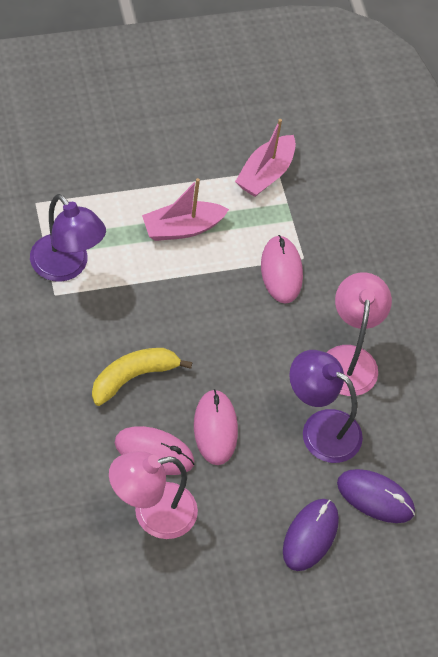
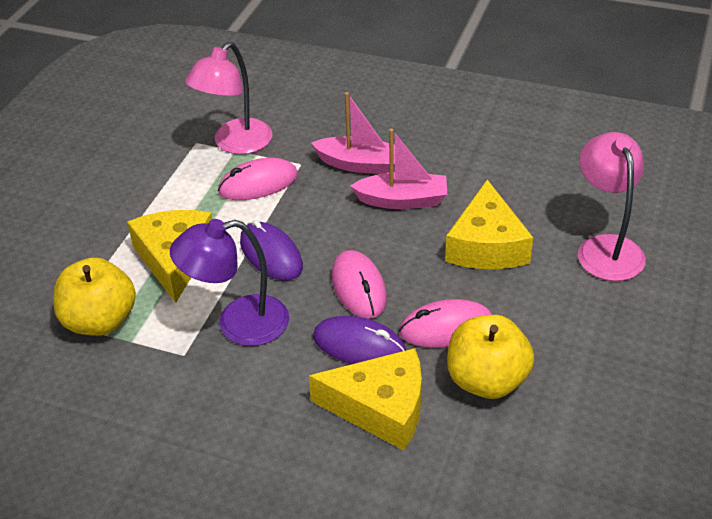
purple lamp: 2 -> 1
yellow apple: 0 -> 2
yellow banana: 1 -> 0
yellow cheese: 0 -> 3

